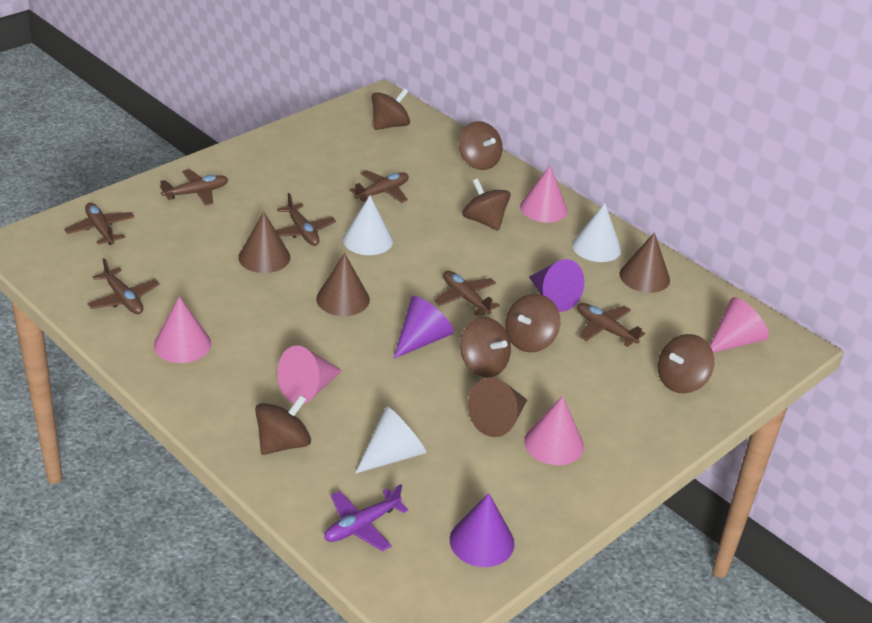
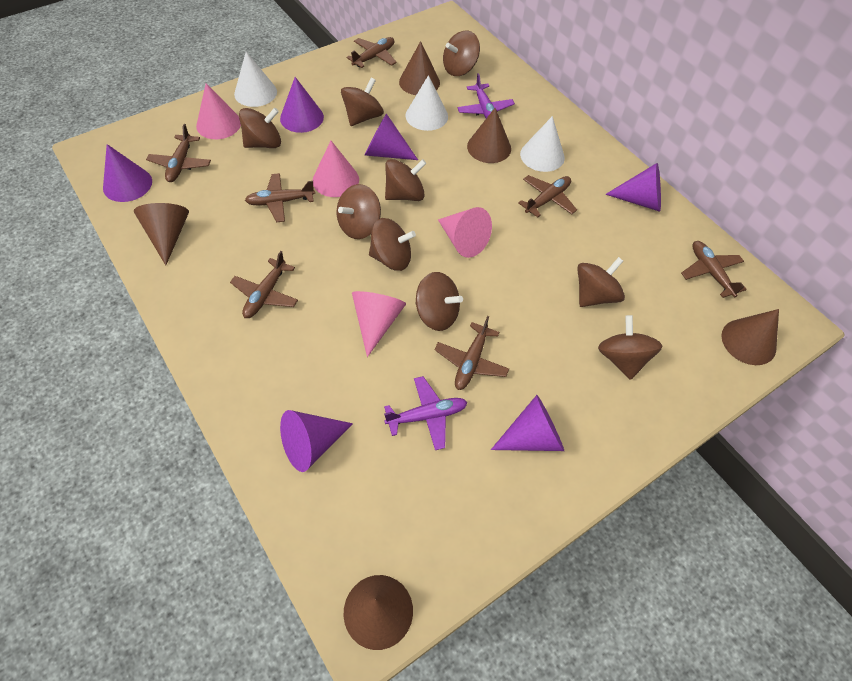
brown cone: 4 -> 5
brown spinning top: 7 -> 9
pink cone: 5 -> 4
purple cone: 3 -> 6
purple plane: 1 -> 2

